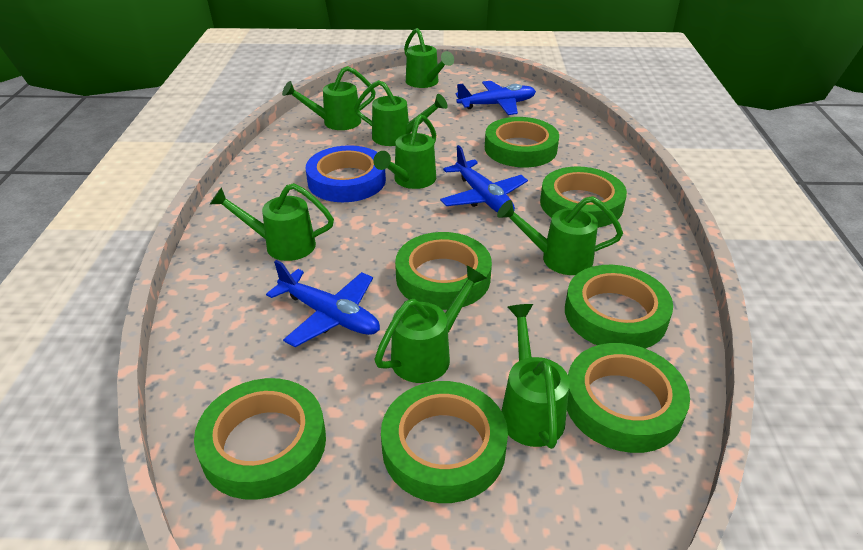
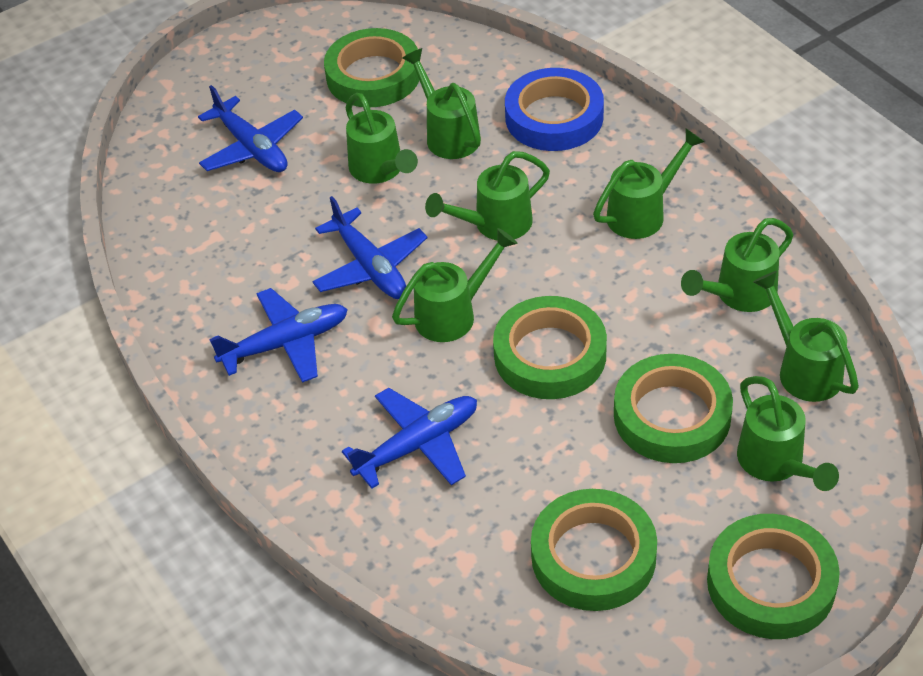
blue plane: 3 -> 4
green tape: 7 -> 5

